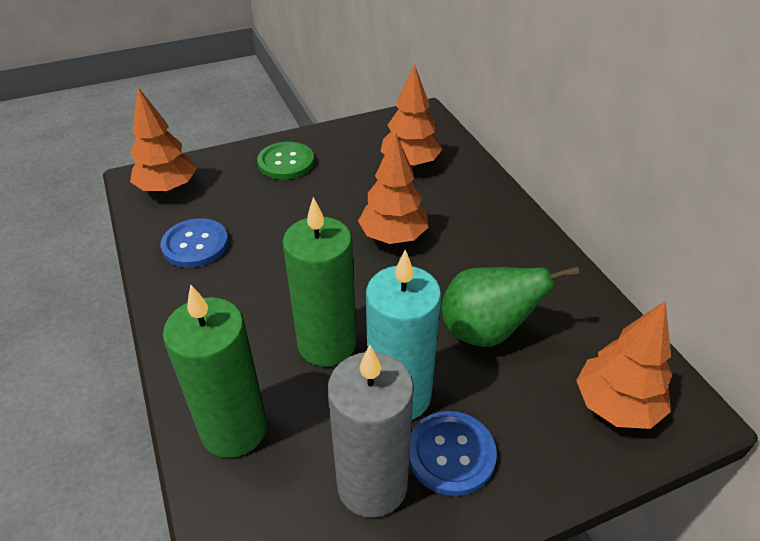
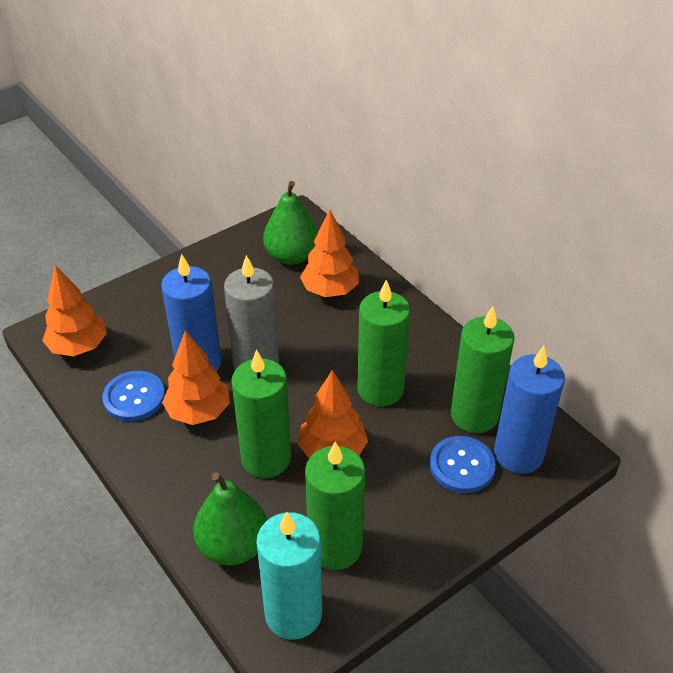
blue candle: 0 -> 2
green button: 1 -> 0
green candle: 2 -> 4
green pear: 1 -> 2

